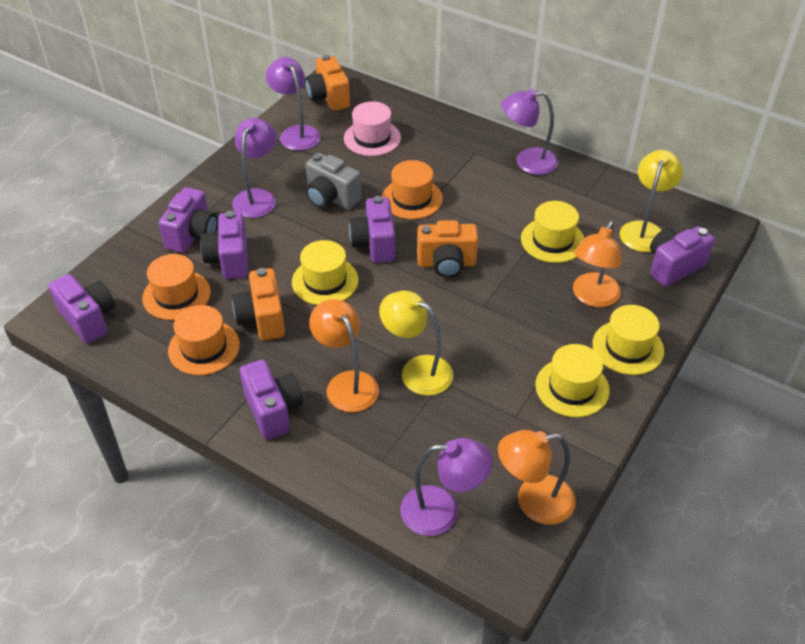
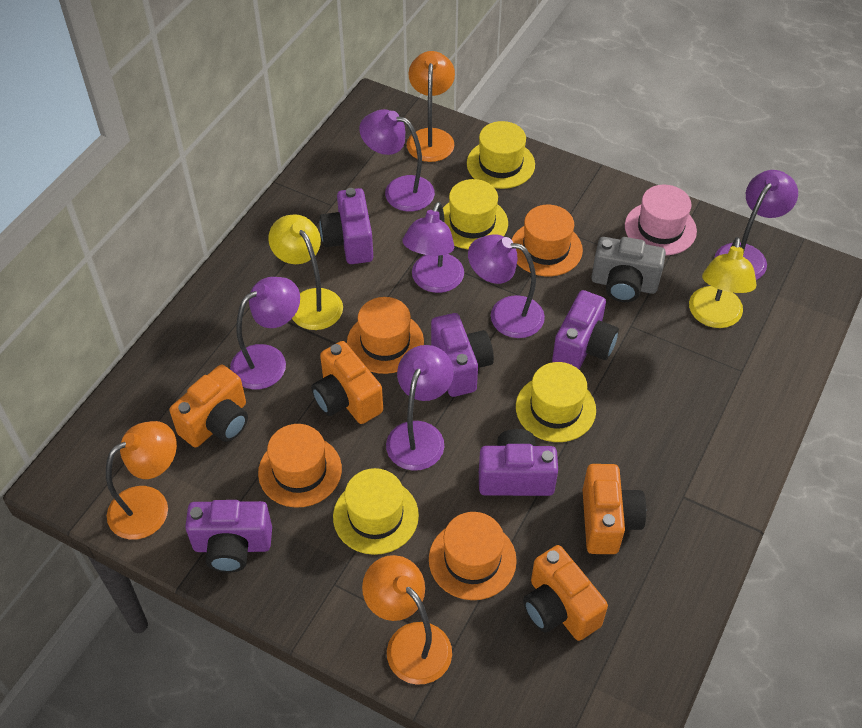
orange camera: 3 -> 4
orange hat: 3 -> 4
purple camera: 6 -> 5
purple lamp: 4 -> 6

